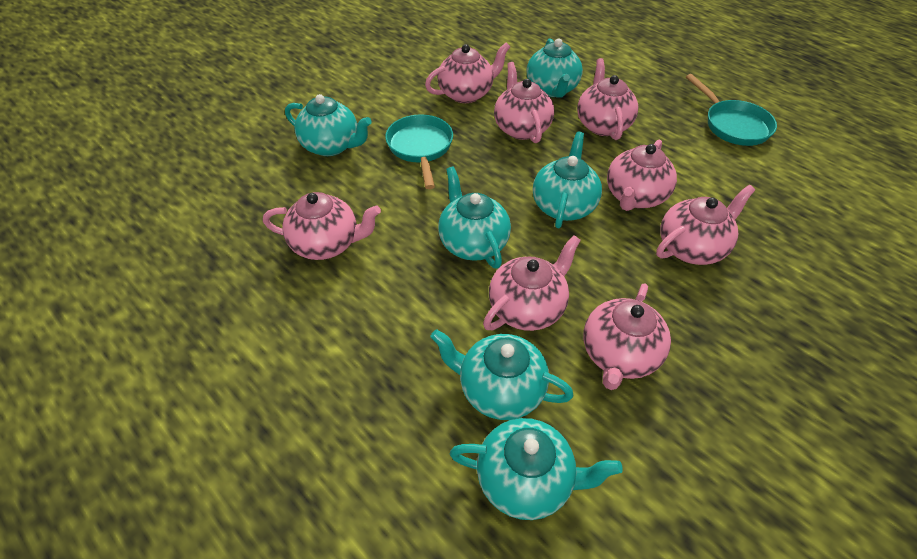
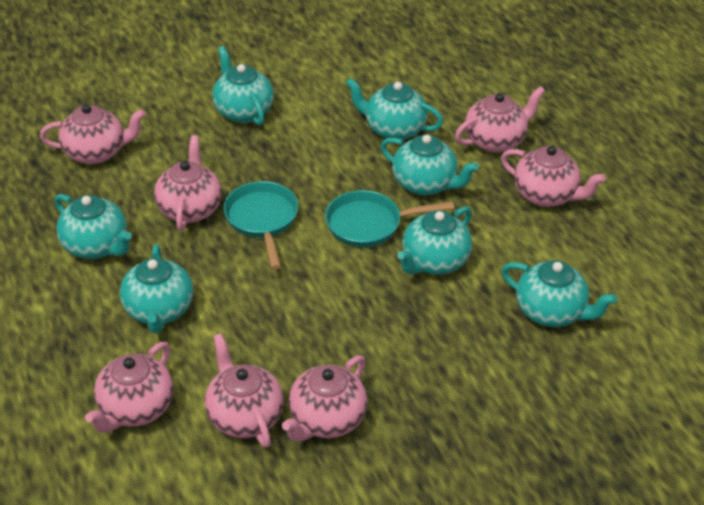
pink teapot: 8 -> 7
turquoise teapot: 6 -> 7

